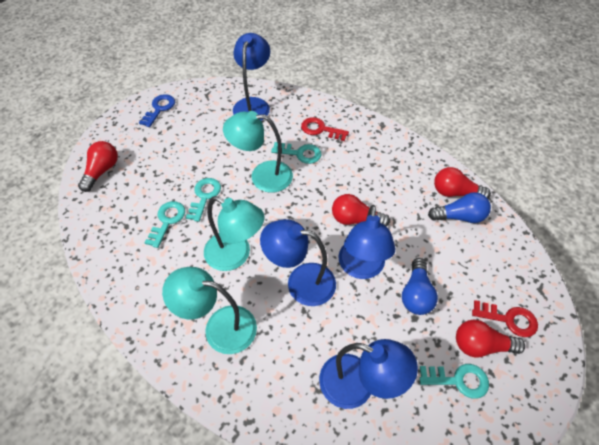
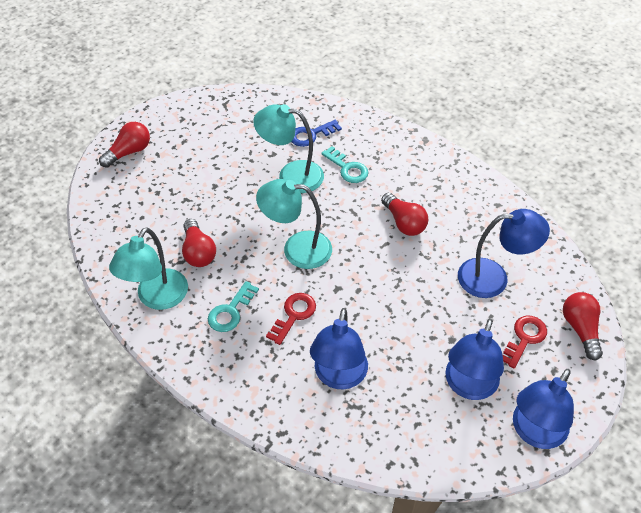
blue light bulb: 2 -> 0
turquoise key: 4 -> 2

